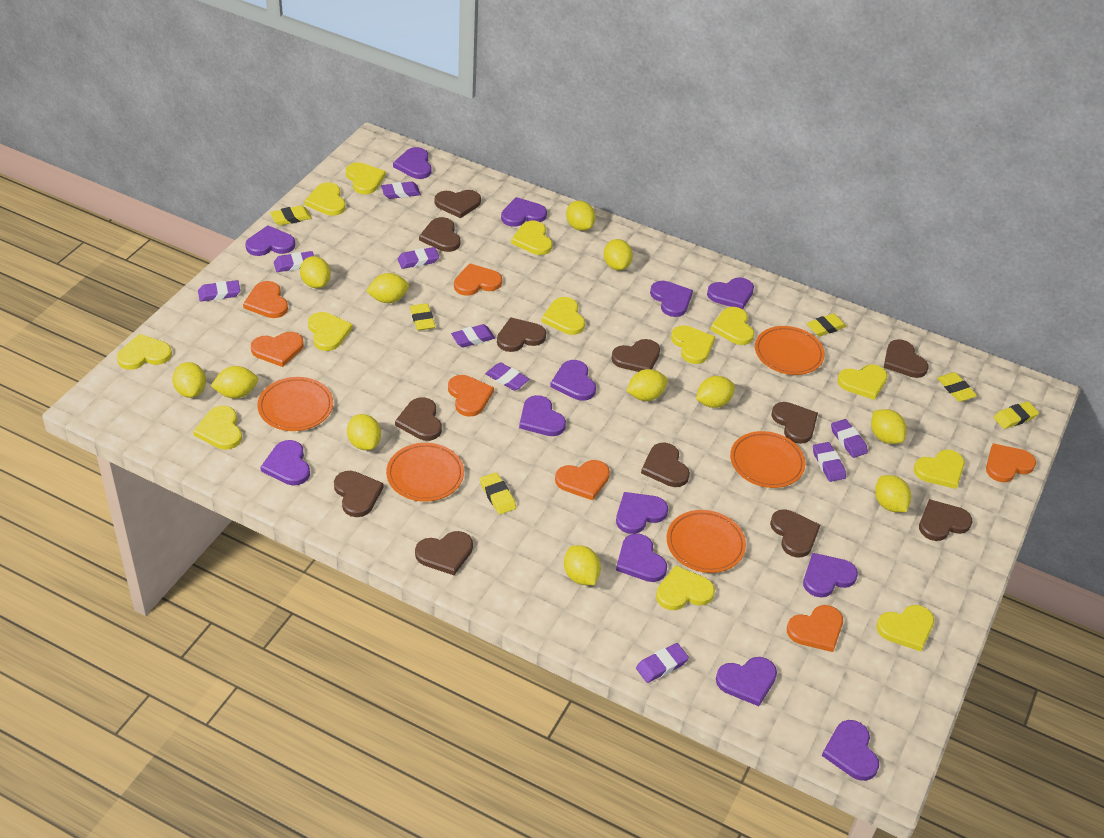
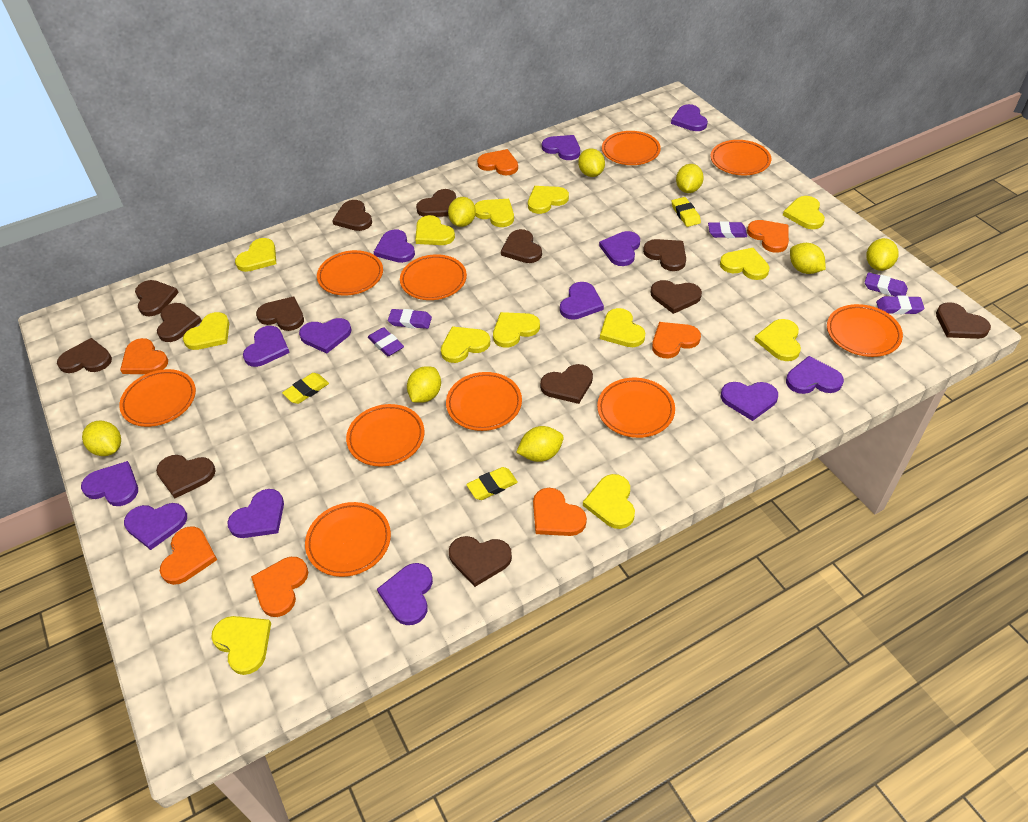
brown heart: 12 -> 13
orange plate: 5 -> 10
purple eraser: 9 -> 5
yellow eraser: 6 -> 3
yellow lemon: 12 -> 8

